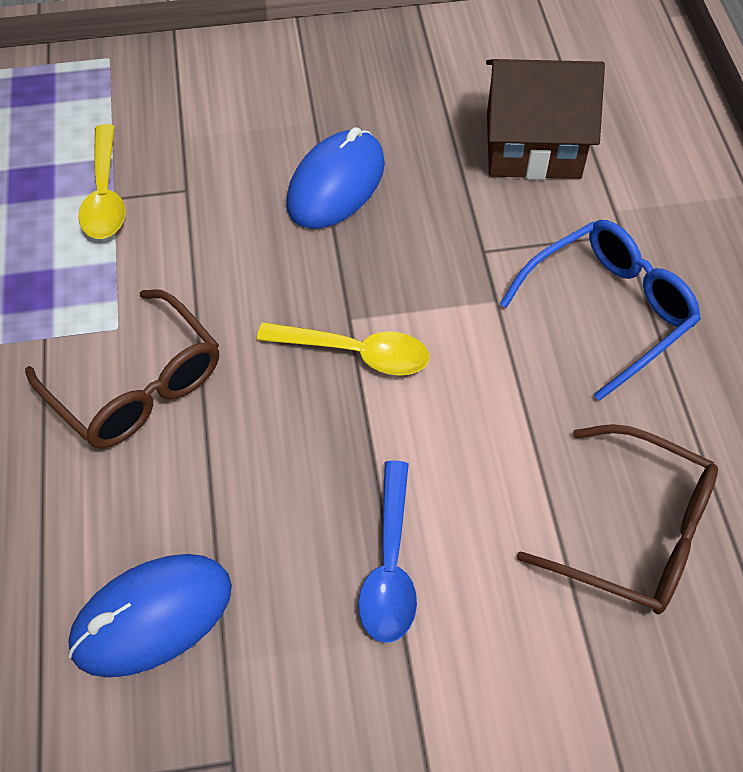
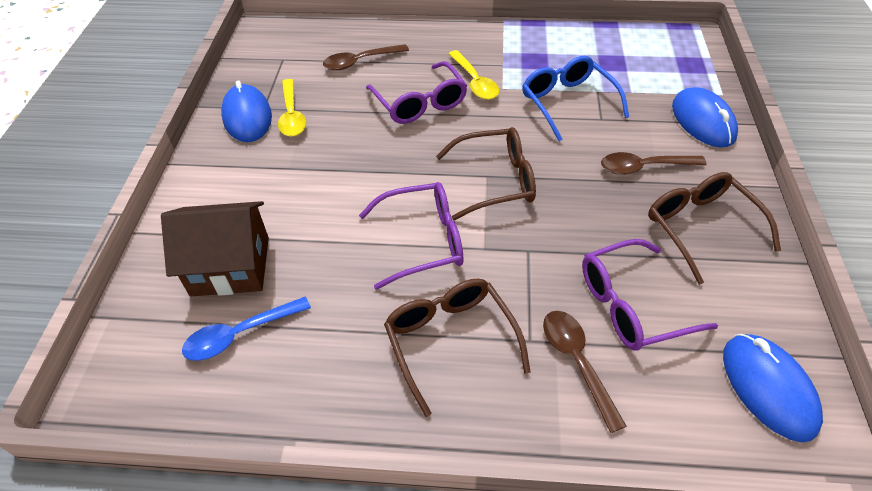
blue mouse: 2 -> 3
brown glasses: 2 -> 3
brown spoon: 0 -> 3
purple glasses: 0 -> 3

